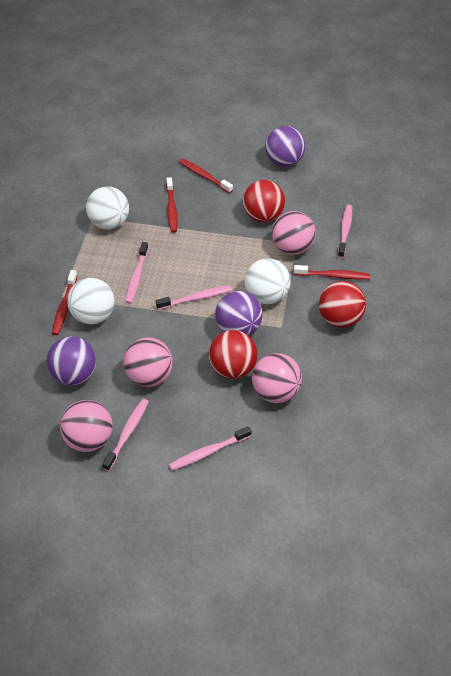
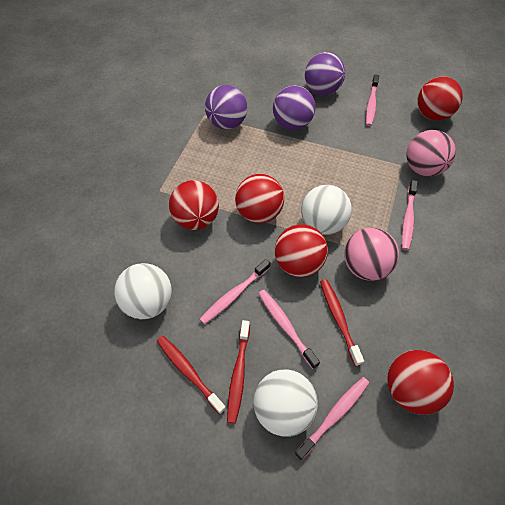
pink ball: 4 -> 2
red ball: 3 -> 5
red toothbrush: 4 -> 3

